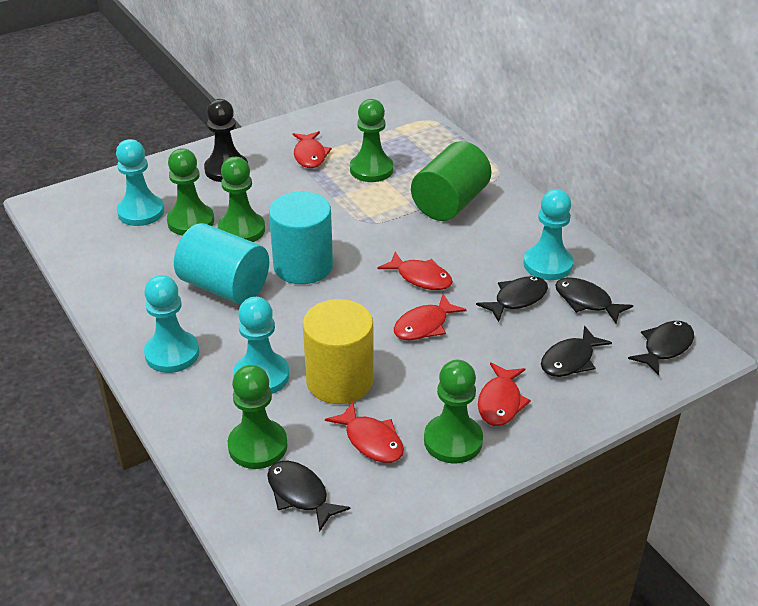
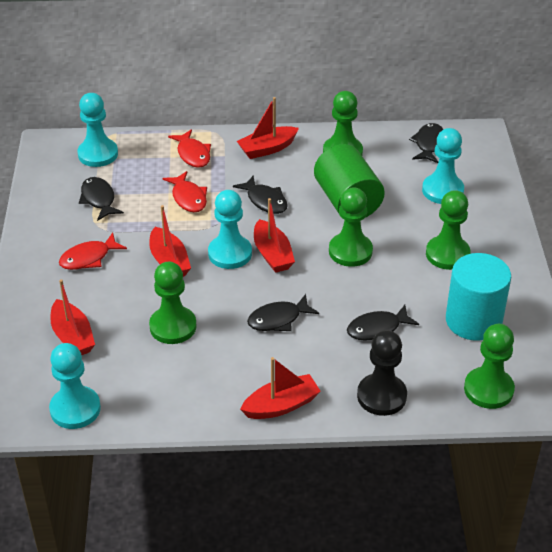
red boat: 0 -> 5
red fish: 5 -> 3
turquoise cylinder: 2 -> 1
yellow cylinder: 1 -> 0

